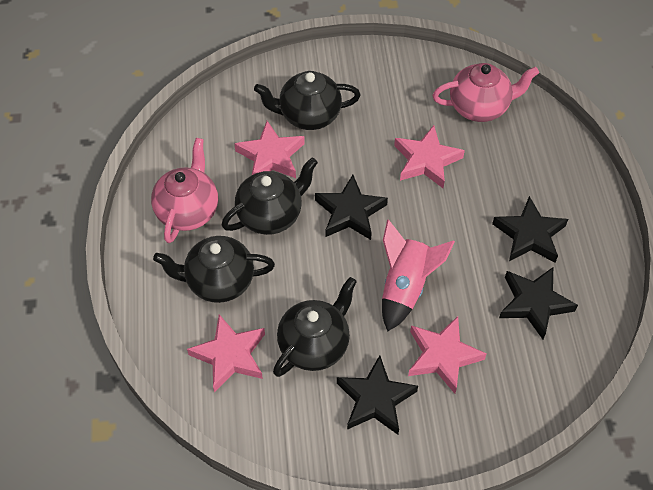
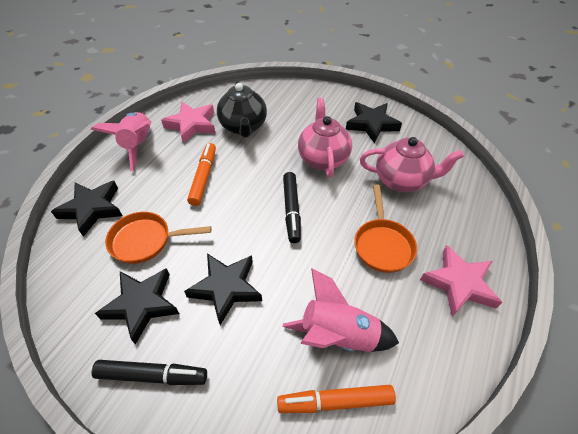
black marker: 0 -> 2
black teapot: 4 -> 1
orange marker: 0 -> 2
orange pan: 0 -> 2
pink rocket: 1 -> 2
pink star: 4 -> 2

